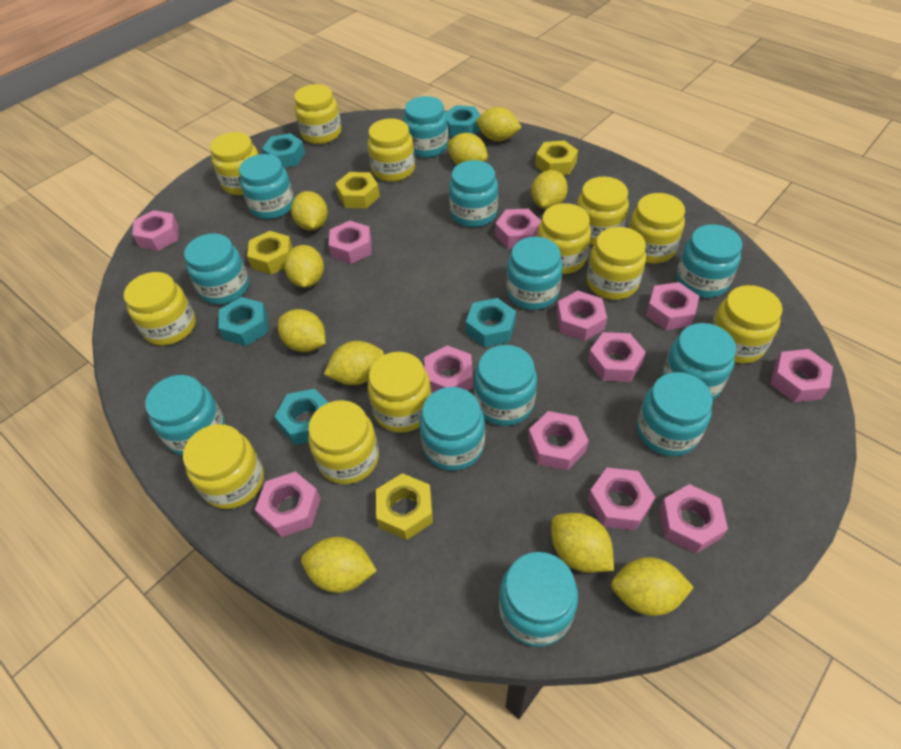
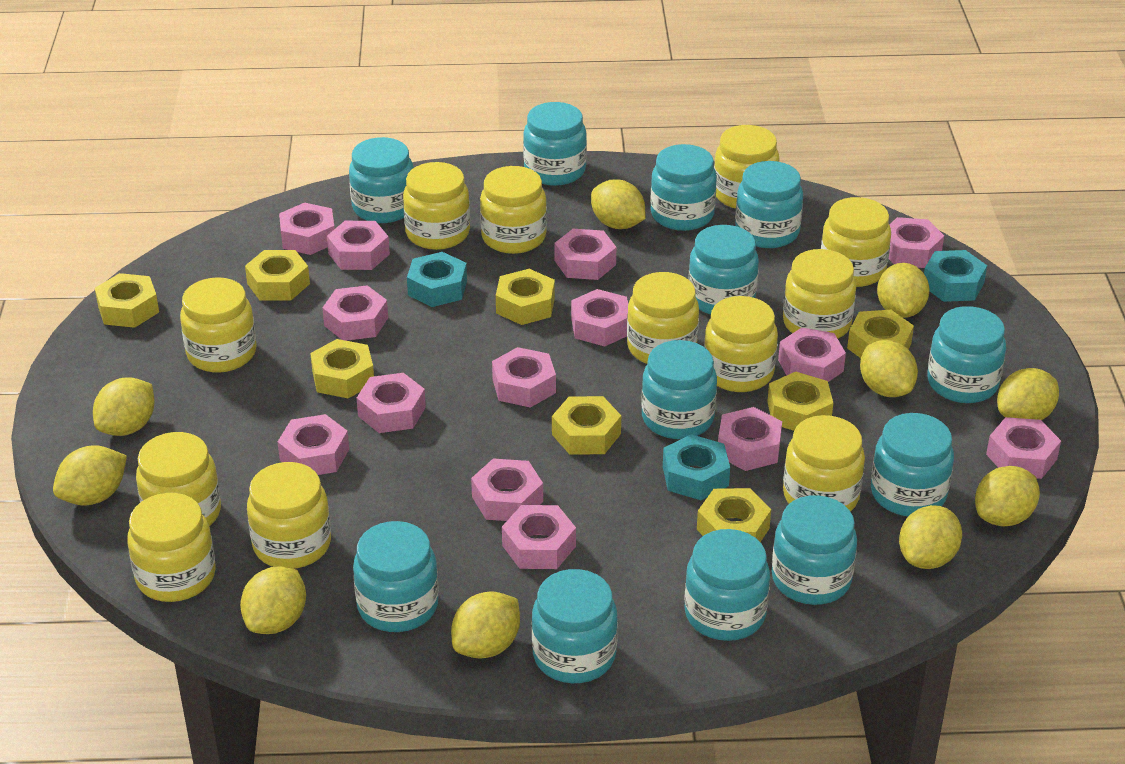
pink nut: 12 -> 14
turquoise nut: 5 -> 3
yellow nut: 4 -> 8

